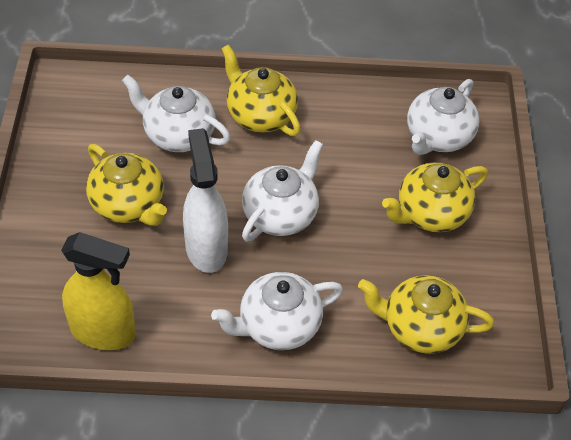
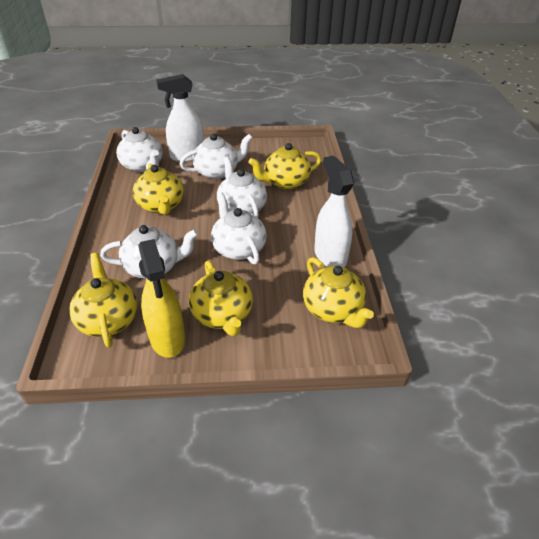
white spray bottle: 1 -> 2
white teapot: 4 -> 5
yellow teapot: 4 -> 5

